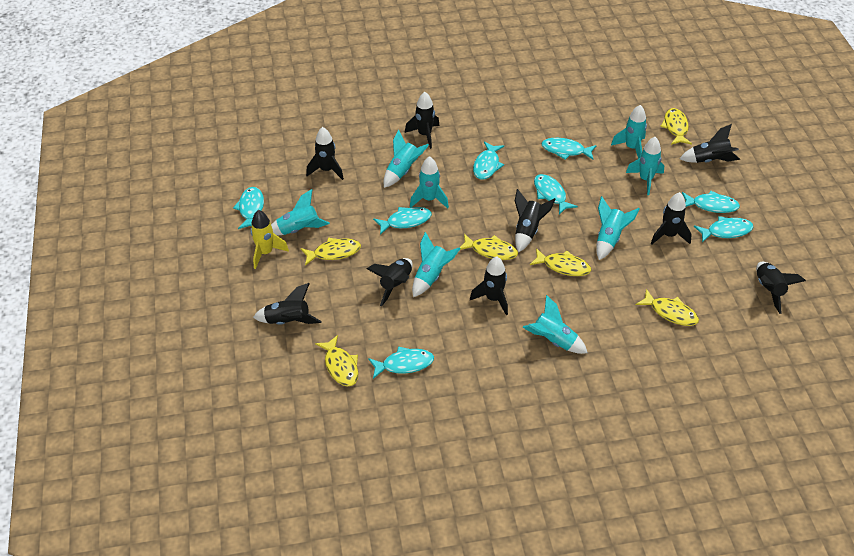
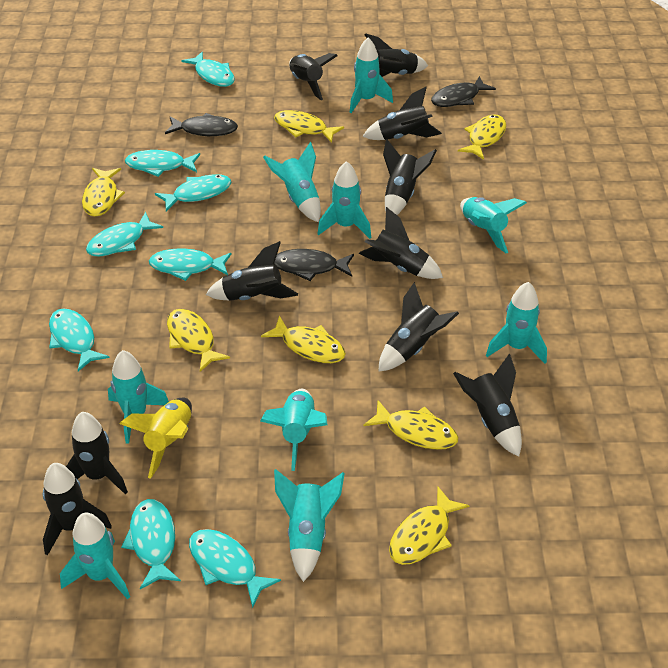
black fish: 0 -> 3
black rocket: 9 -> 10
turquoise rocket: 8 -> 9
yellow fish: 6 -> 7

